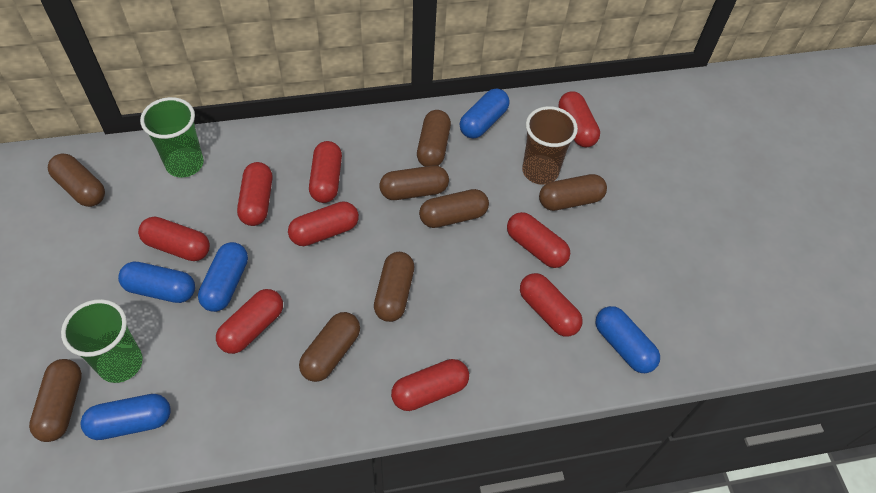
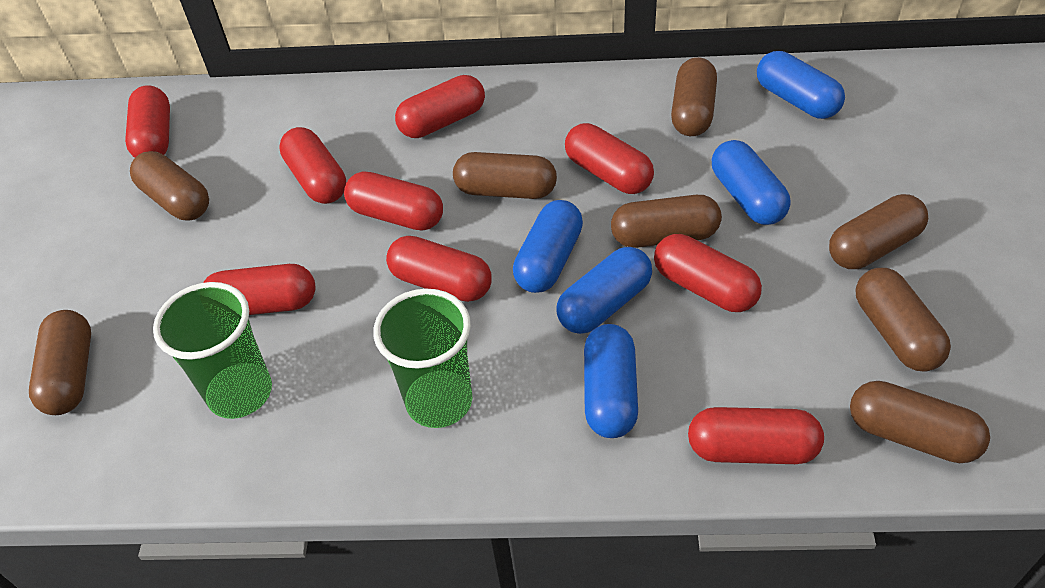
brown cup: 1 -> 0

